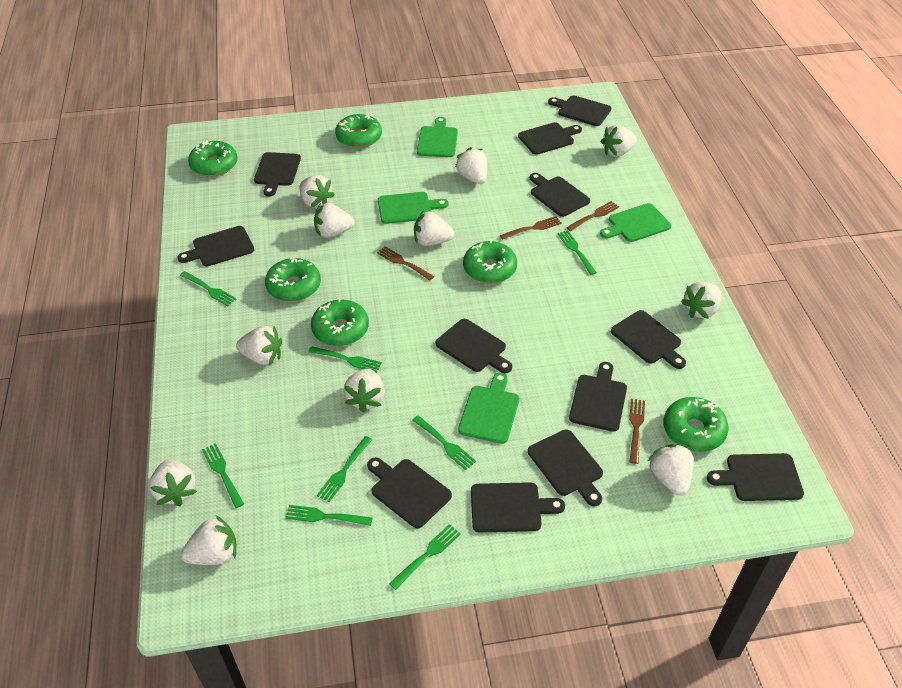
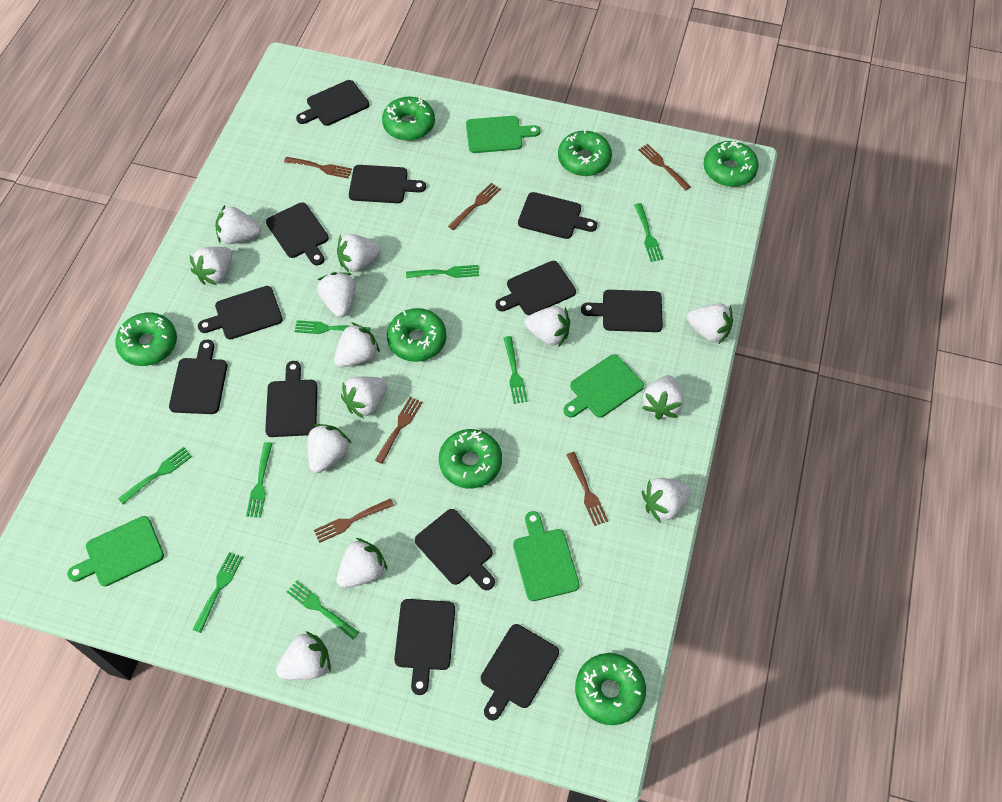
brown fork: 4 -> 6
green donut: 6 -> 7
white strawberry: 11 -> 13

